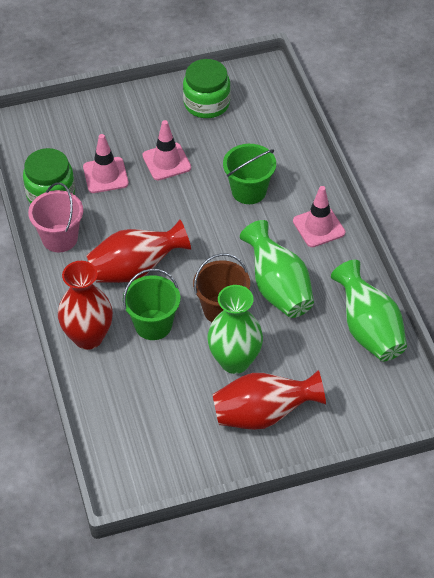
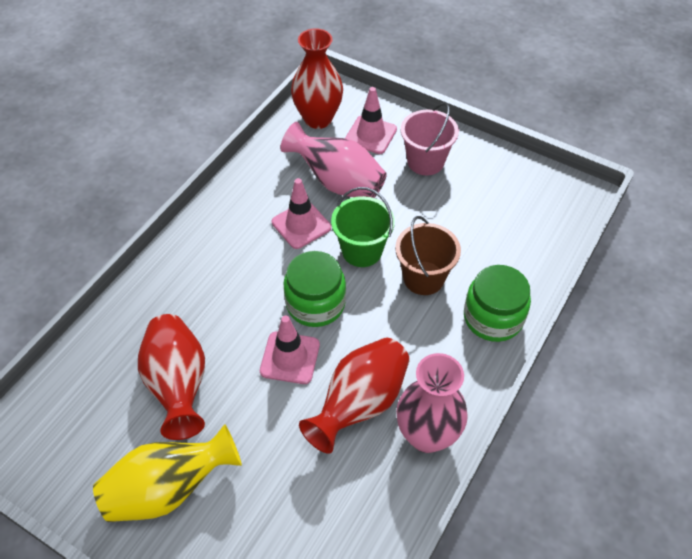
green bucket: 2 -> 1
green vase: 3 -> 0
pink vase: 0 -> 2
yellow vase: 0 -> 1

